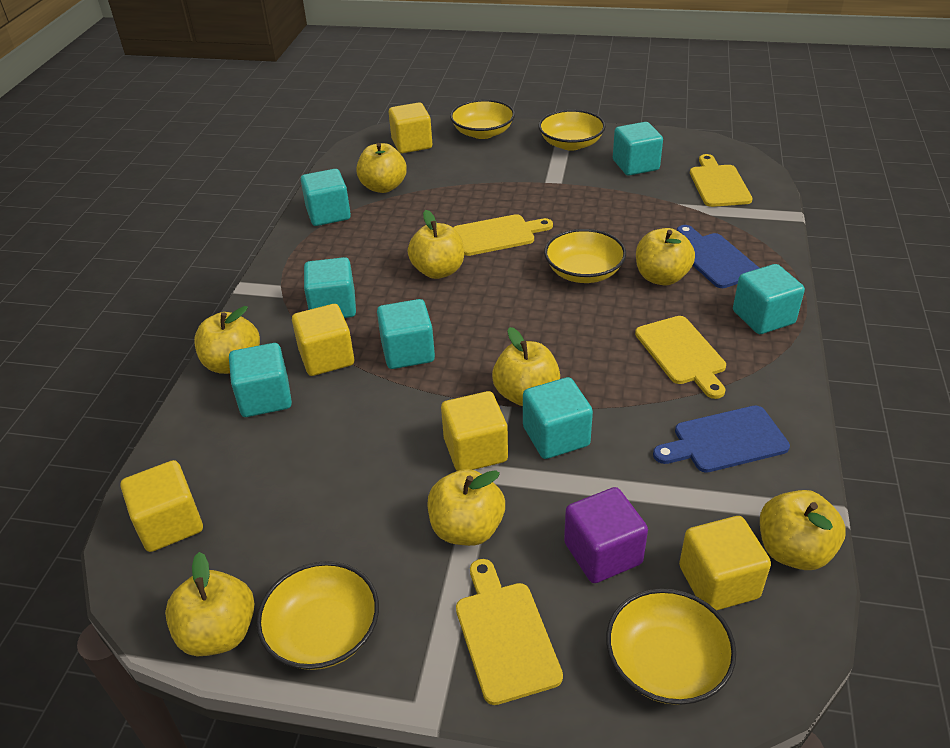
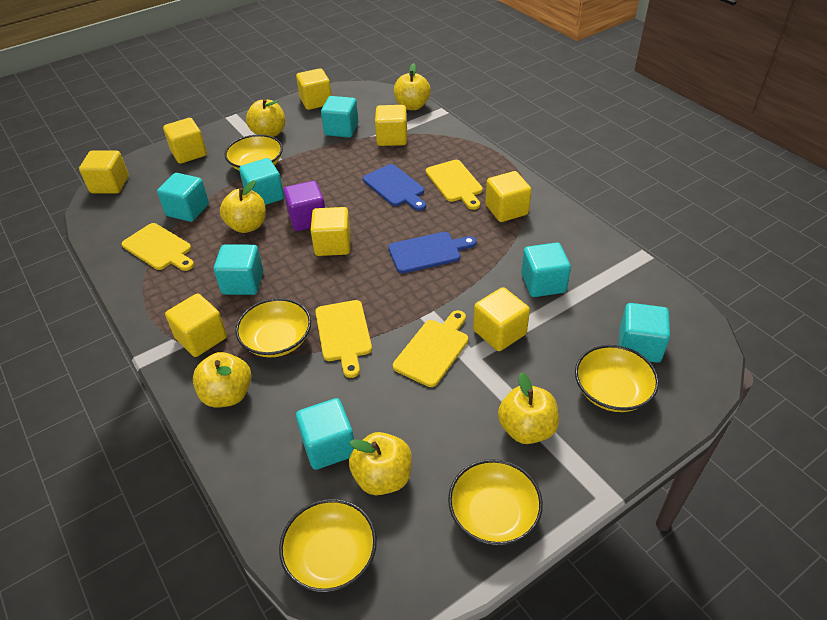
yellow apple: 8 -> 6
yellow cube: 5 -> 8

